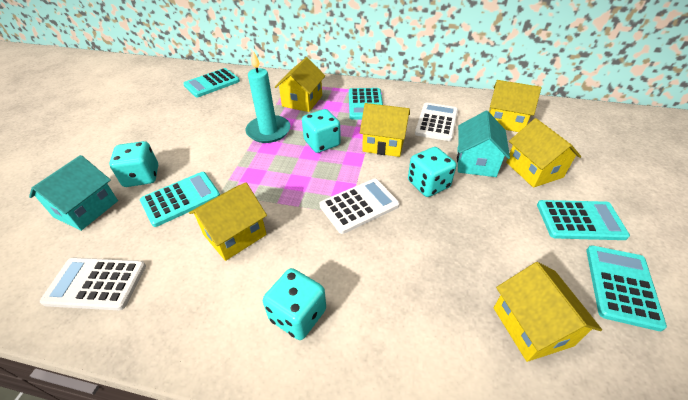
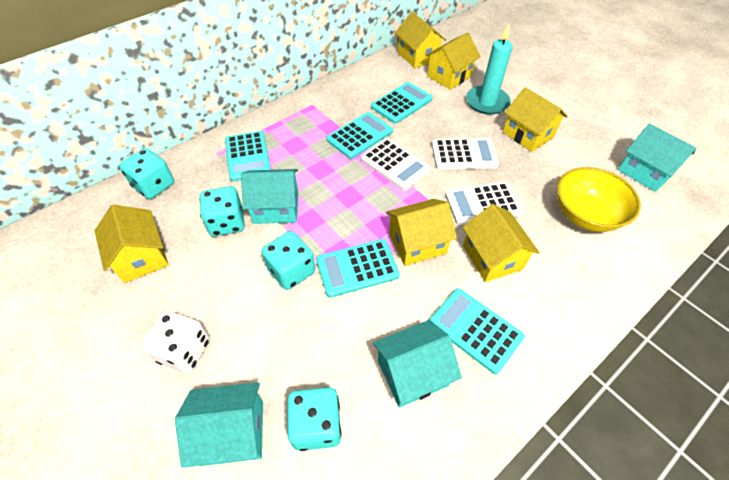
turquoise house: 2 -> 4
white dice: 0 -> 1
yellow bowl: 0 -> 1

